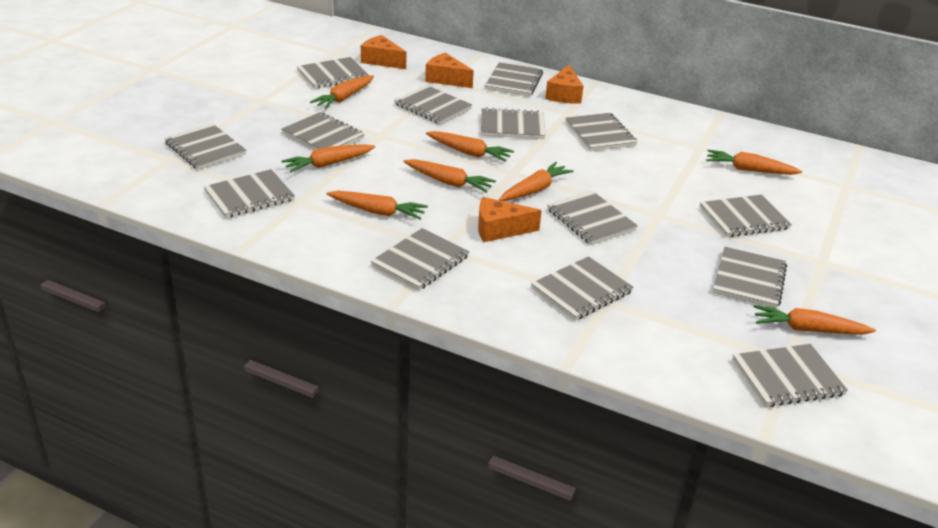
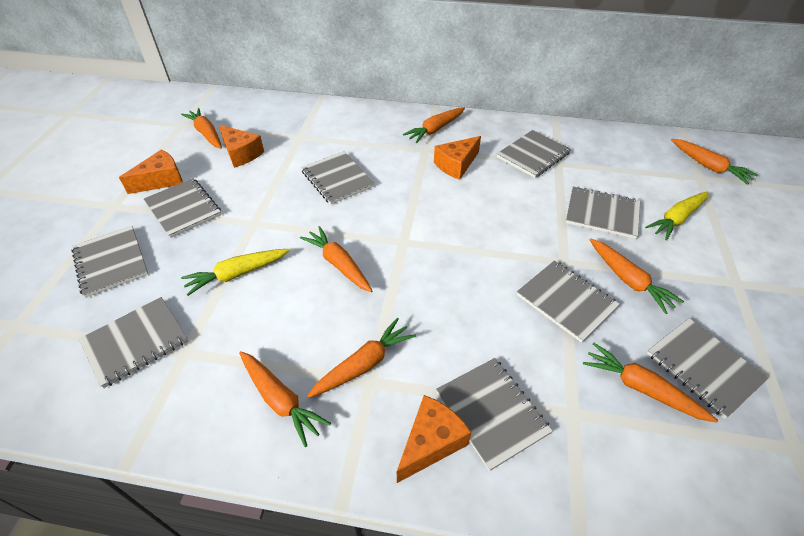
grey notebook: 14 -> 9
yellow carrot: 0 -> 2

